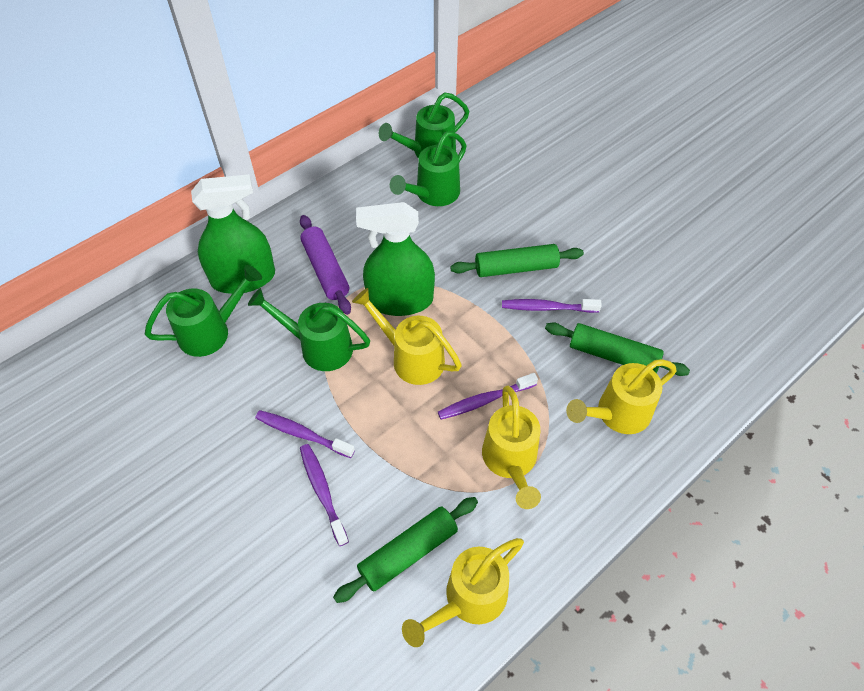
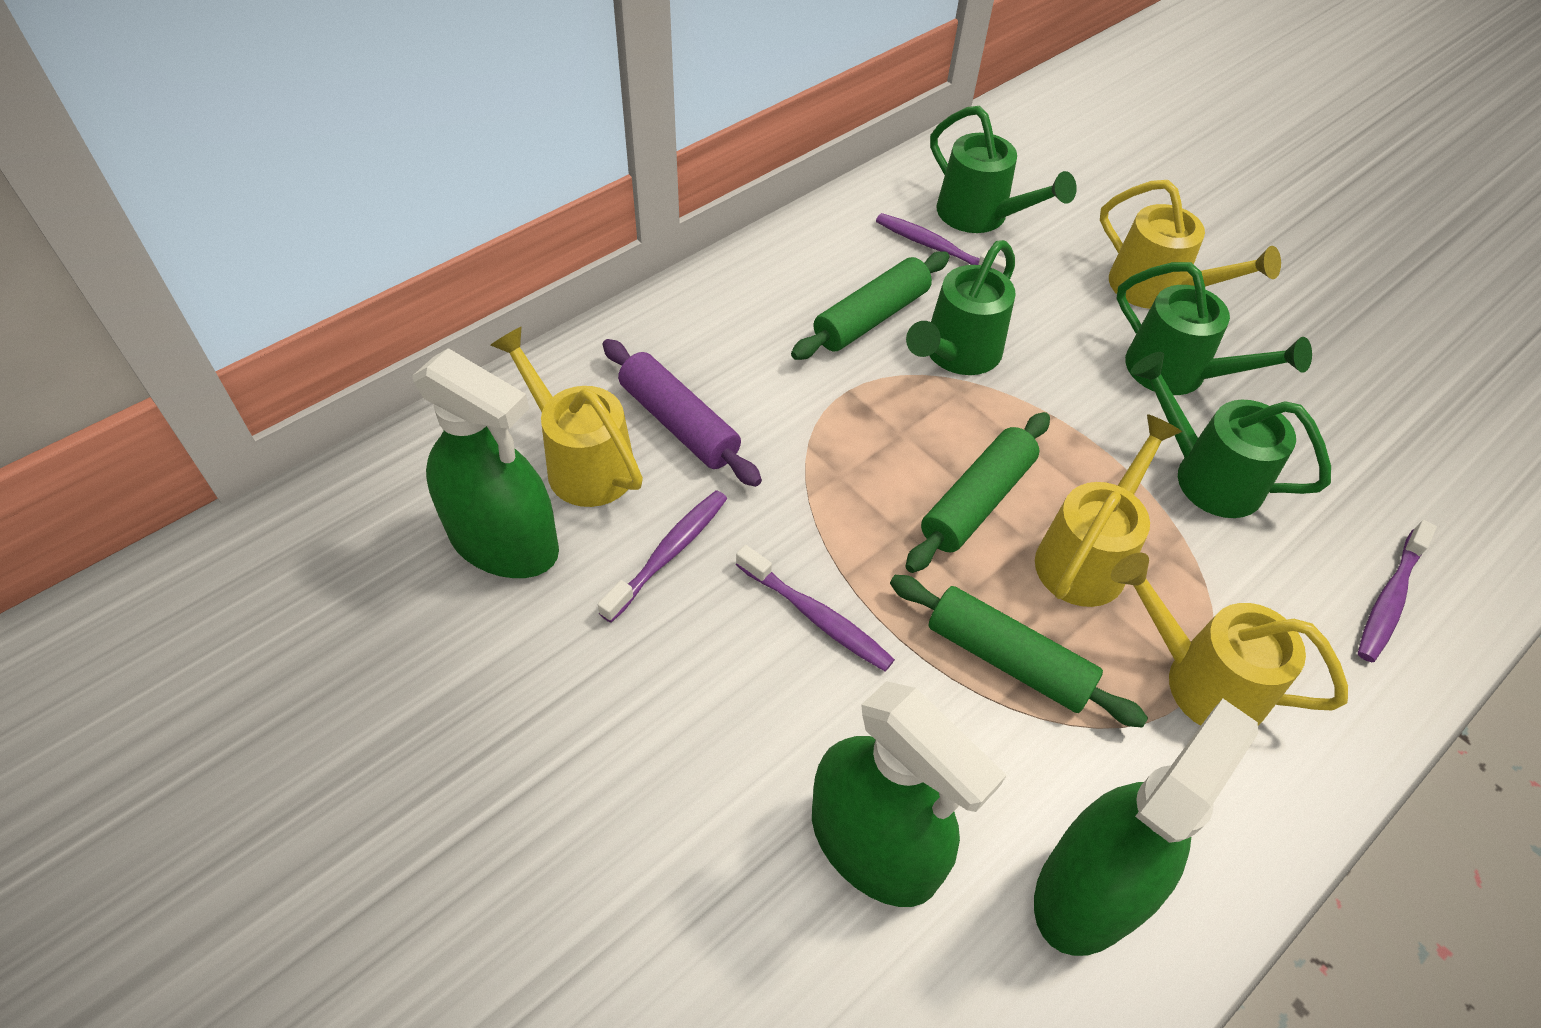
green spray bottle: 2 -> 3

